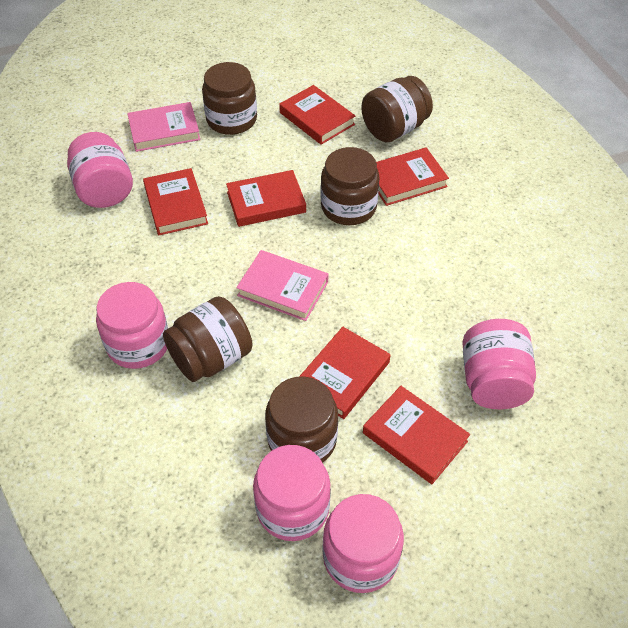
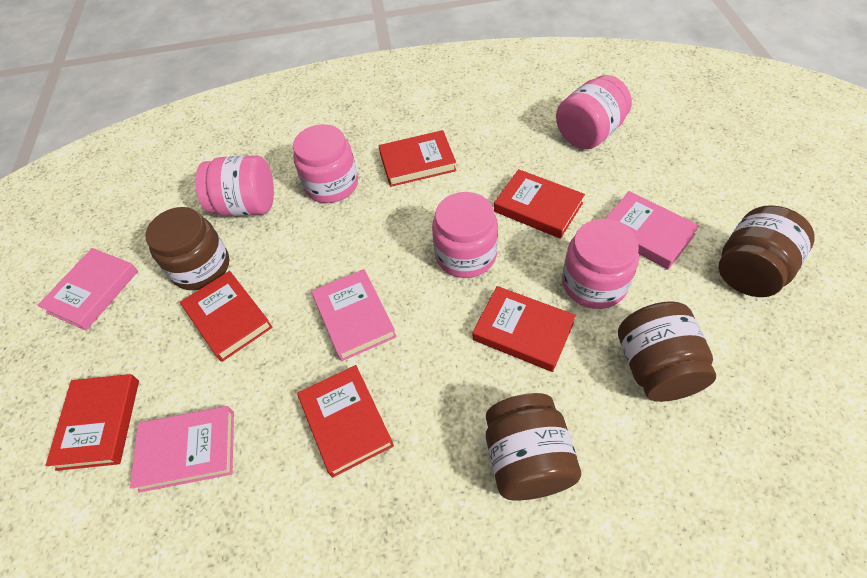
brown jar: 5 -> 4
pink book: 2 -> 4

